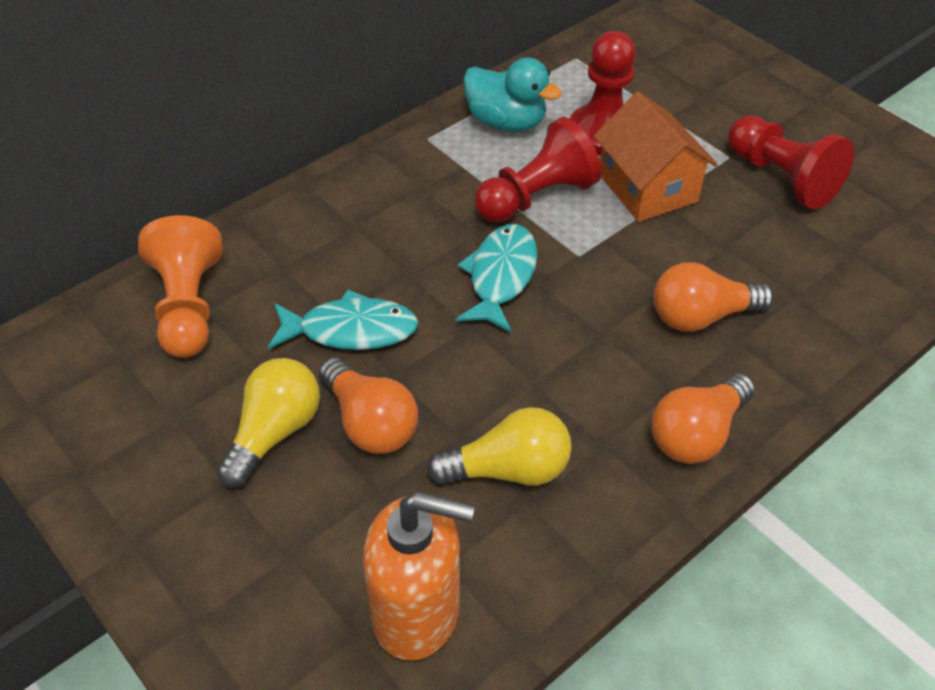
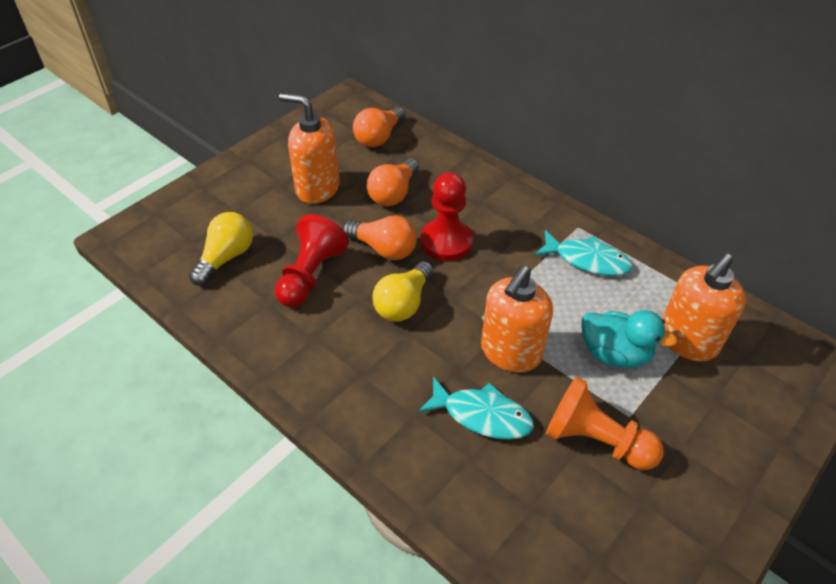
orange house: 1 -> 0
orange soap dispenser: 1 -> 3
red pawn: 3 -> 2

